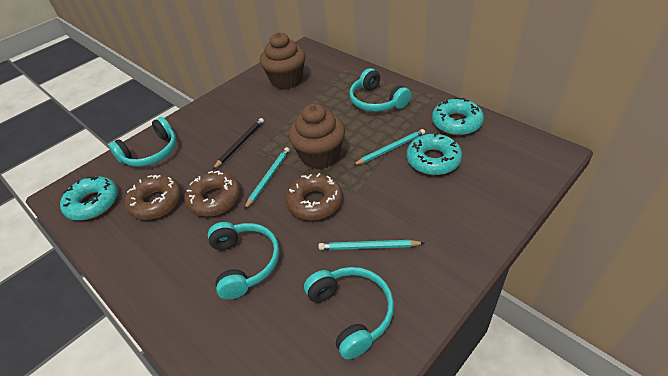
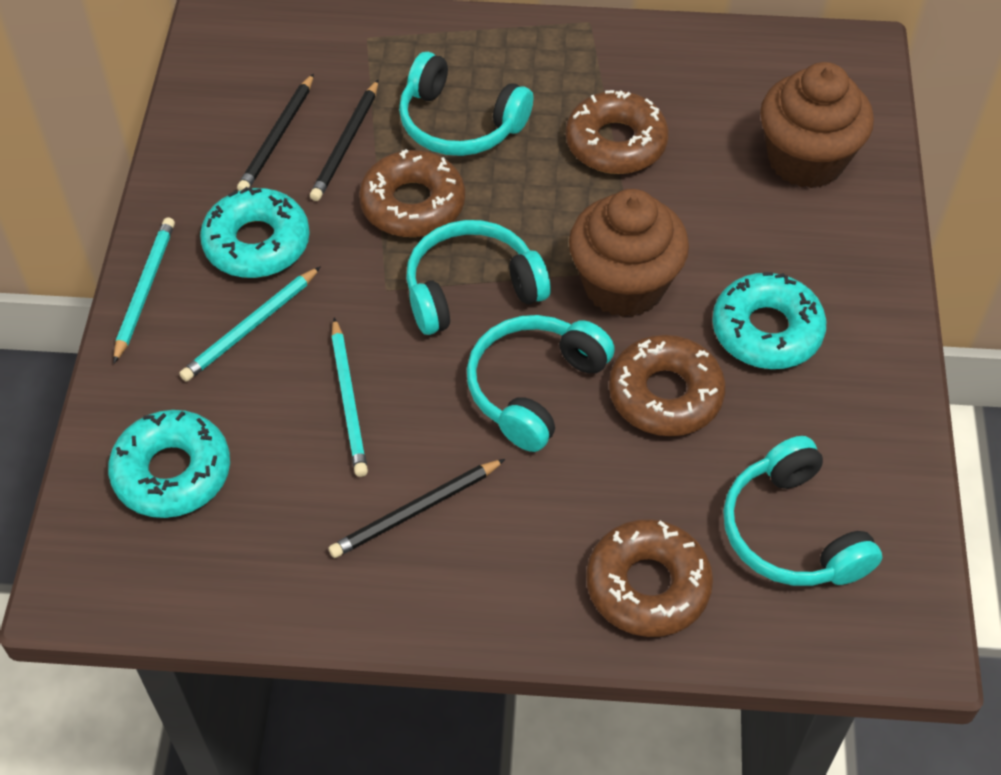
black pencil: 1 -> 3
brown donut: 3 -> 4

